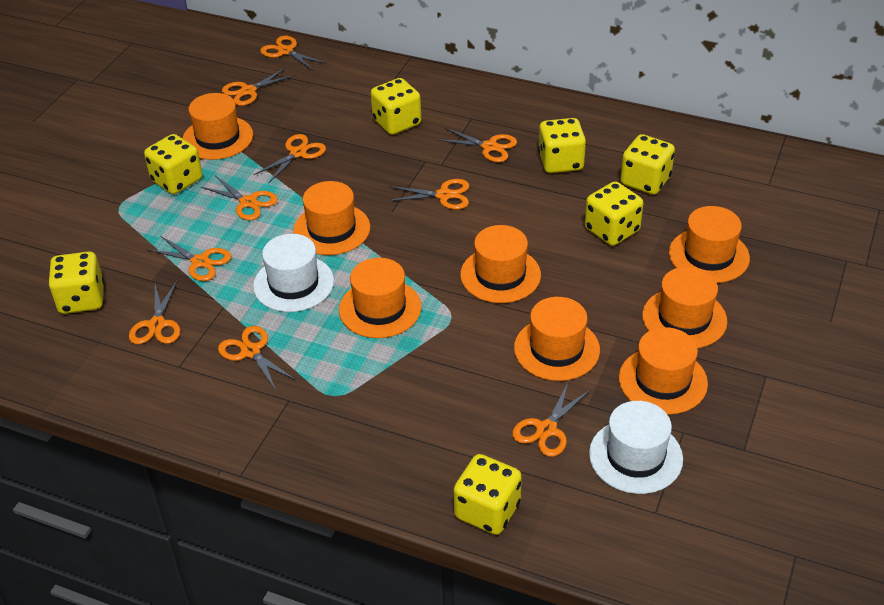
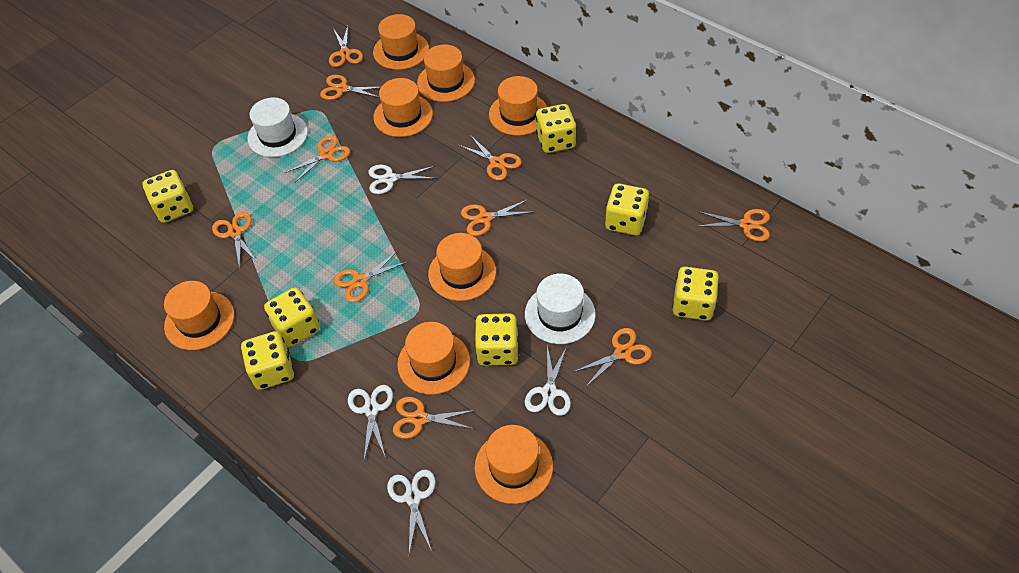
white scissors: 0 -> 4

